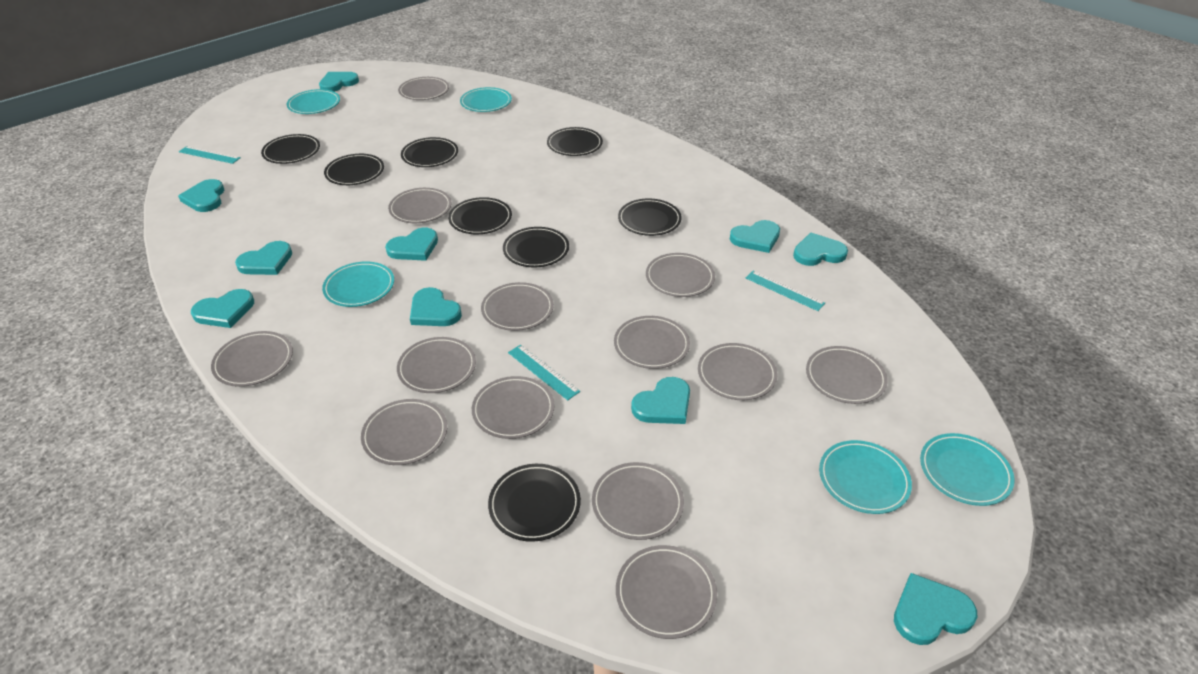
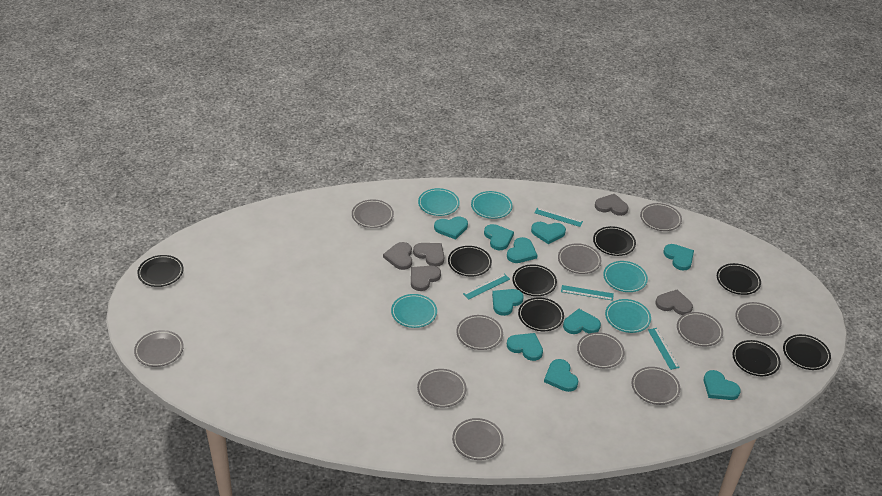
grey heart: 0 -> 5
grey plate: 13 -> 11
turquoise ruler: 3 -> 4

